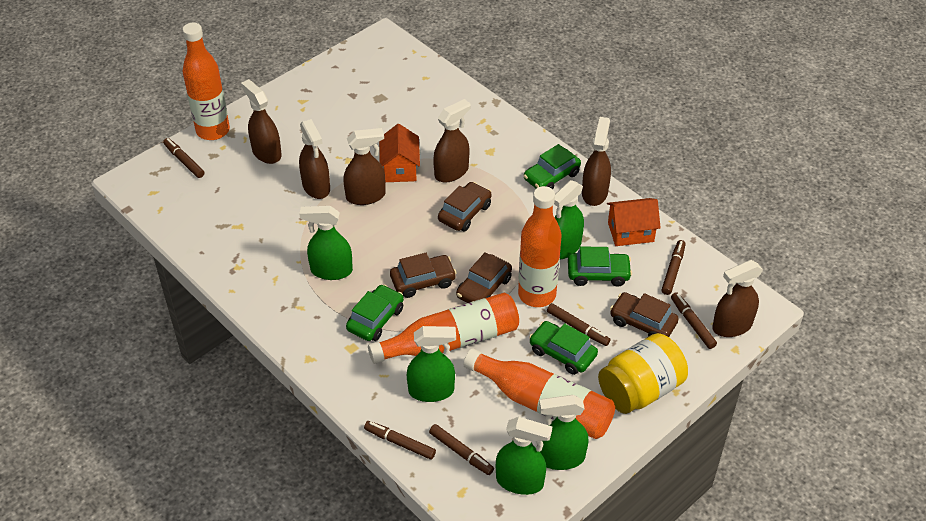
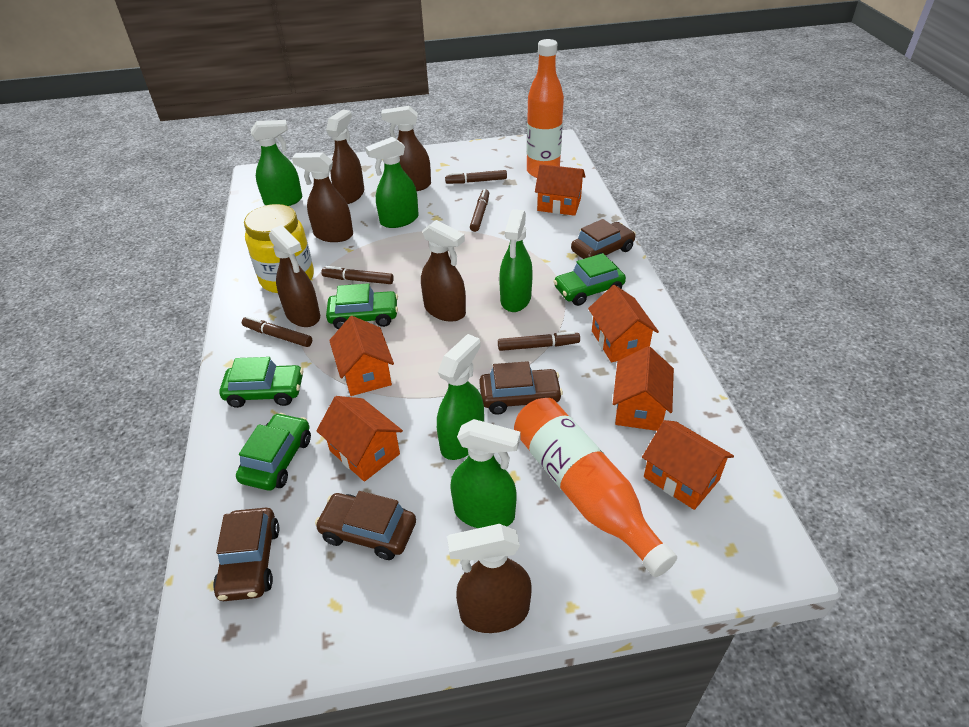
brown marker: 6 -> 5
orange bottle: 4 -> 2
orange house: 2 -> 6

